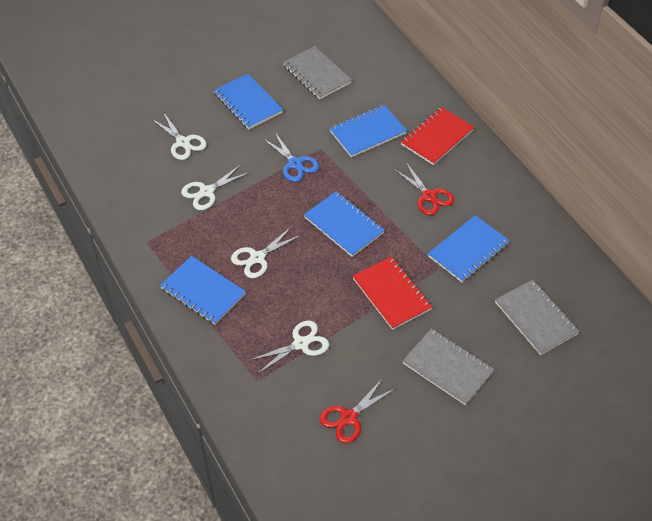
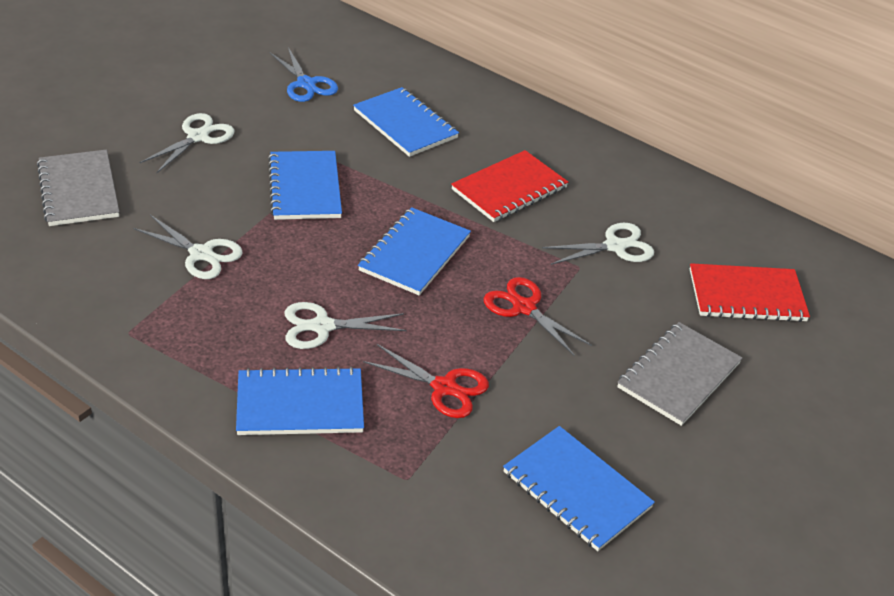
grey notebook: 3 -> 2

